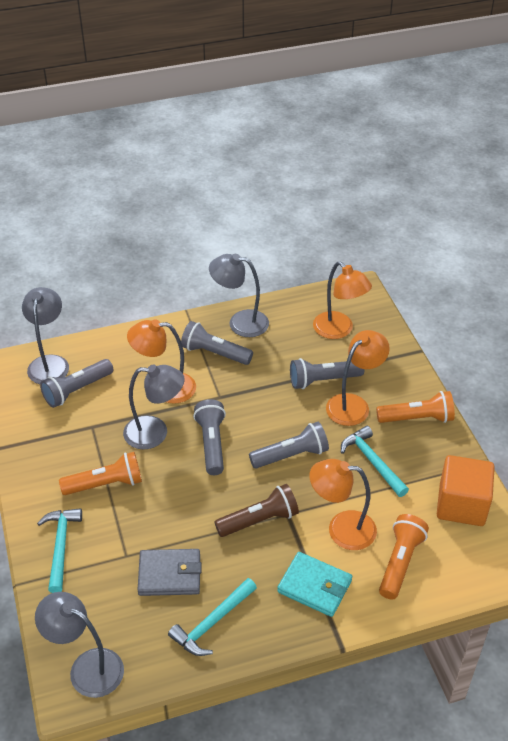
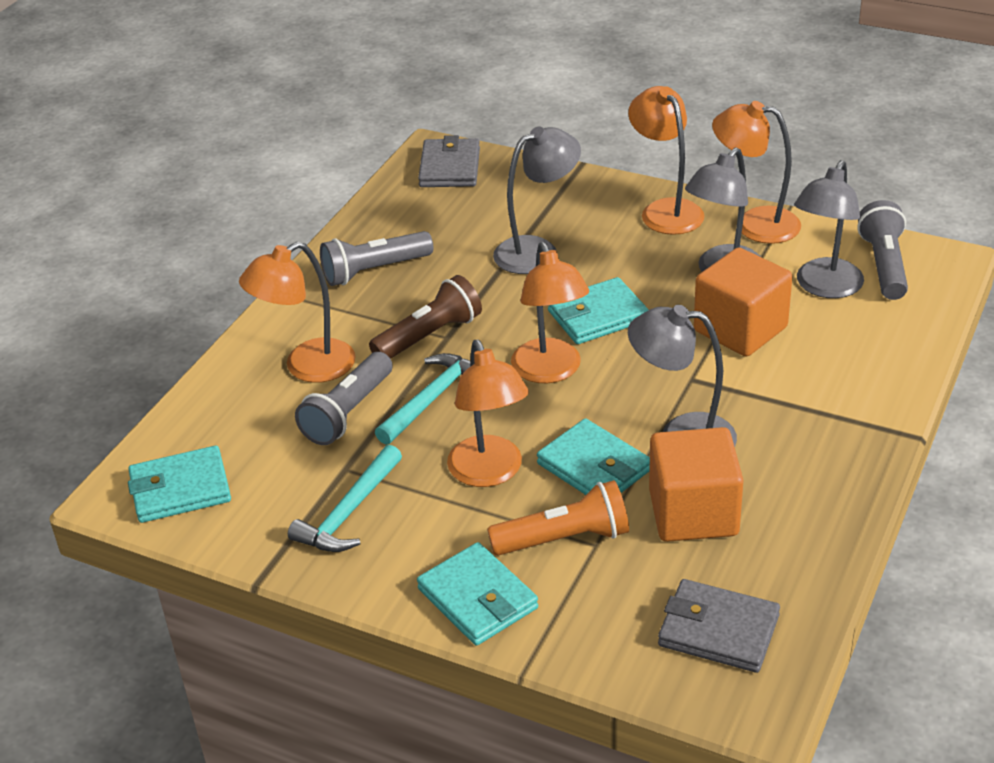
grey flashlight: 5 -> 3
grey wallet: 1 -> 2
orange cube: 1 -> 2
orange flashlight: 3 -> 1
orange lamp: 4 -> 5
turquoise hammer: 3 -> 2
turquoise wallet: 1 -> 4

